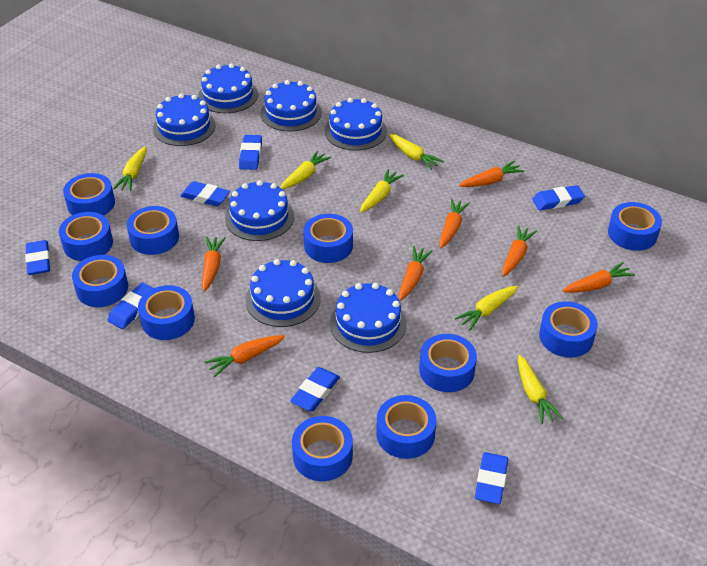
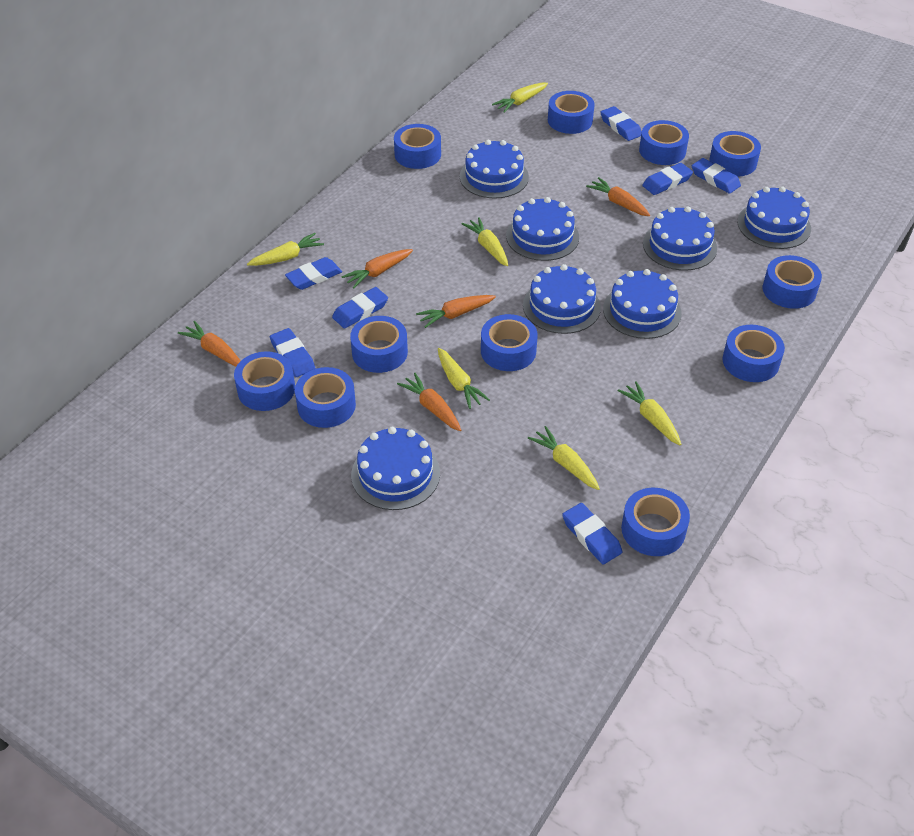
orange carrot: 7 -> 5

